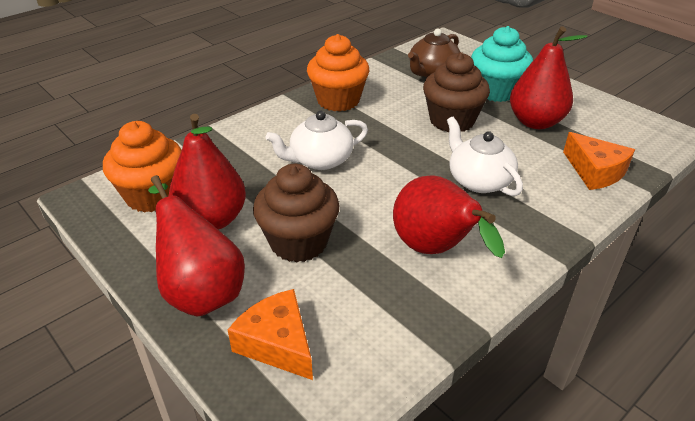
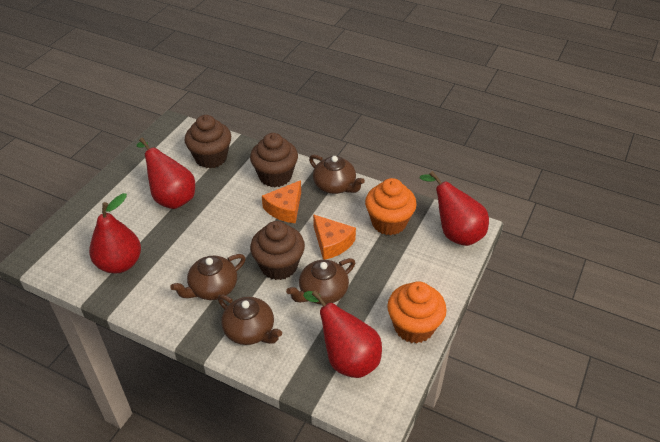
brown cupcake: 2 -> 3
brown teapot: 1 -> 4
turquoise cupcake: 1 -> 0
white teapot: 2 -> 0

